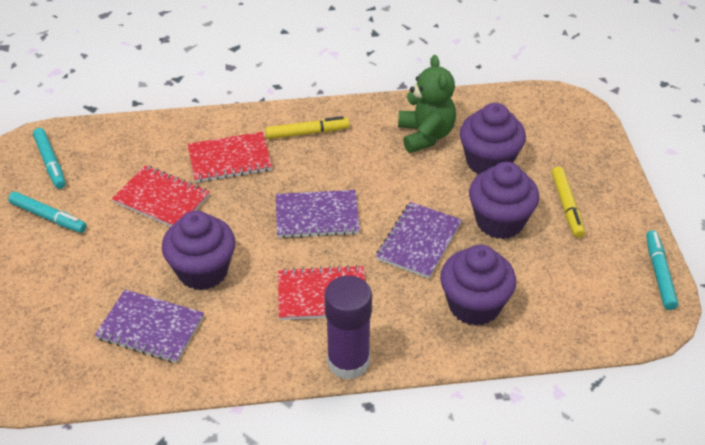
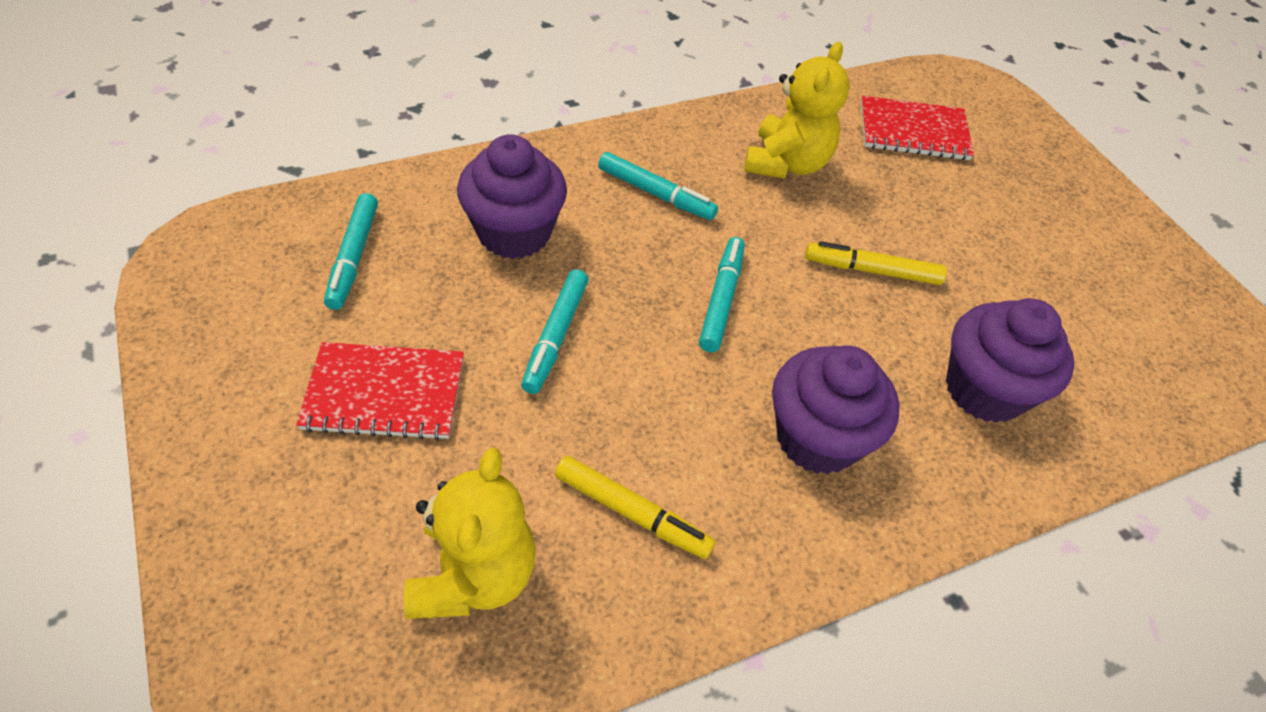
green teddy bear: 1 -> 0
purple cupcake: 4 -> 3
purple glue stick: 1 -> 0
purple notebook: 3 -> 0
red notebook: 3 -> 2
turquoise marker: 3 -> 4
yellow teddy bear: 0 -> 2

